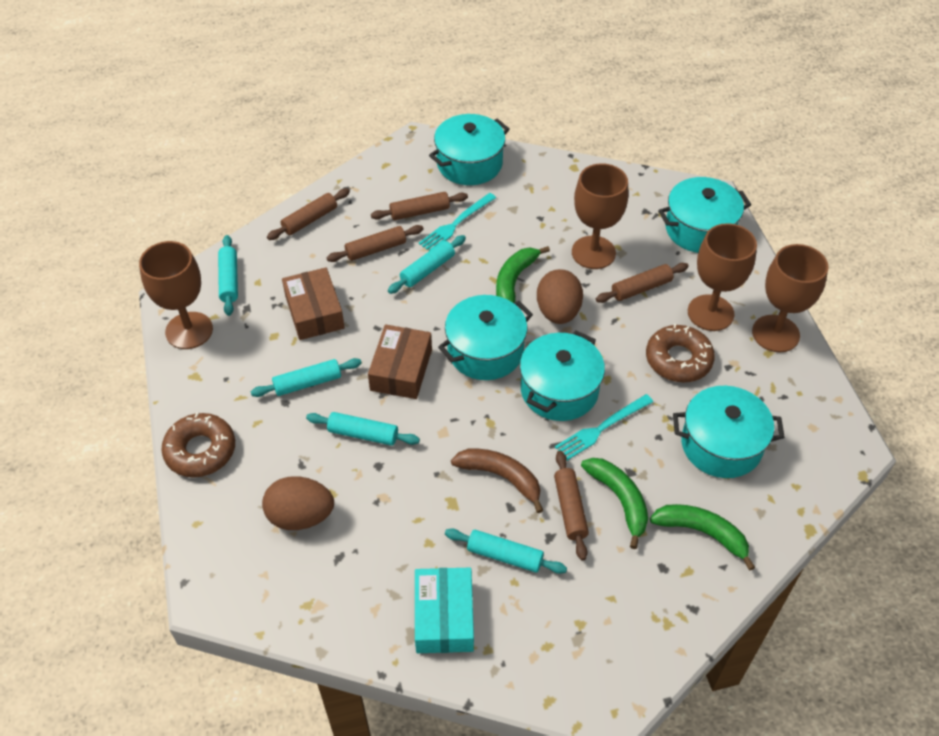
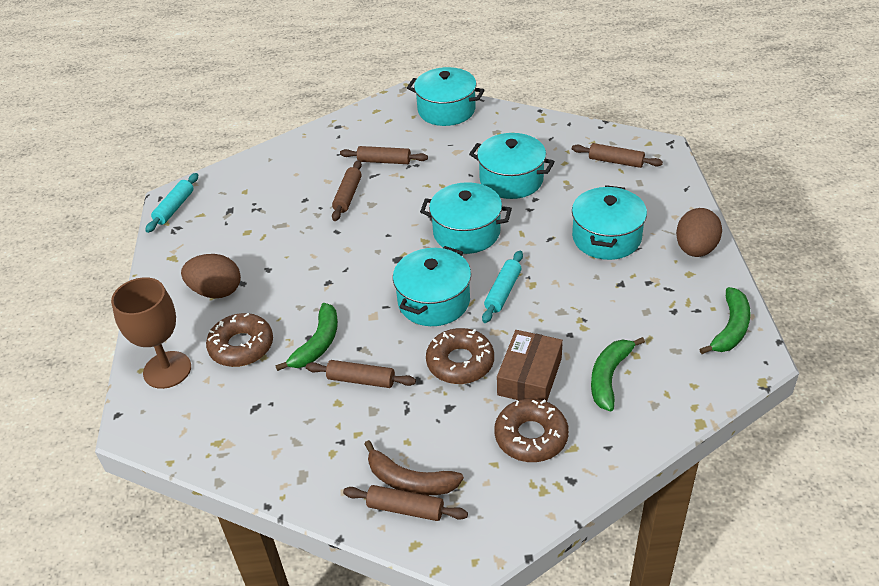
brown box: 2 -> 1
brown donut: 2 -> 3
brown goblet: 4 -> 1
turquoise box: 1 -> 0
turquoise fork: 2 -> 0
turquoise rolling pin: 5 -> 2

